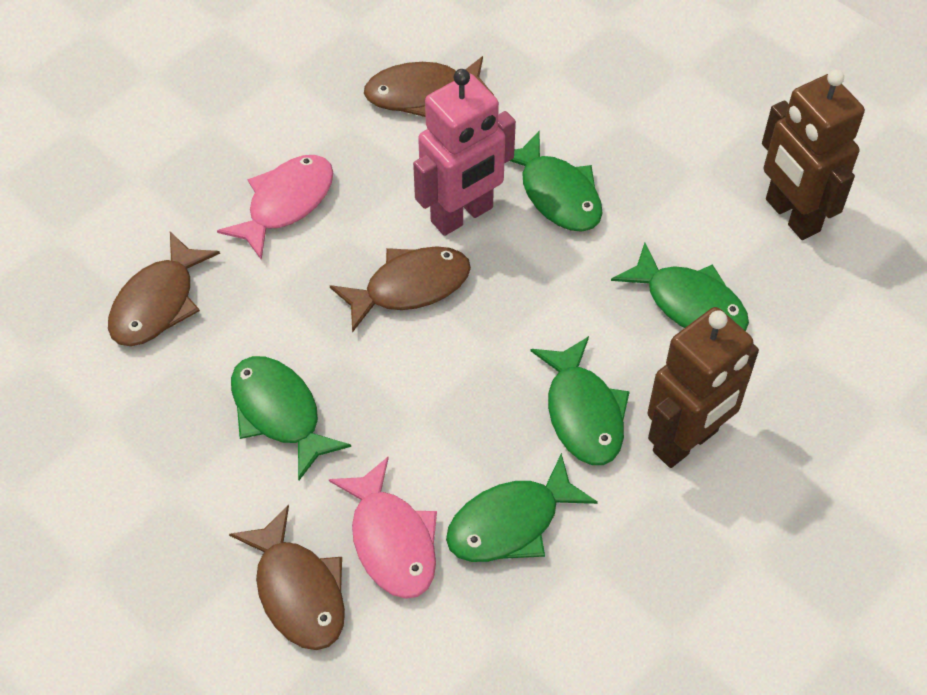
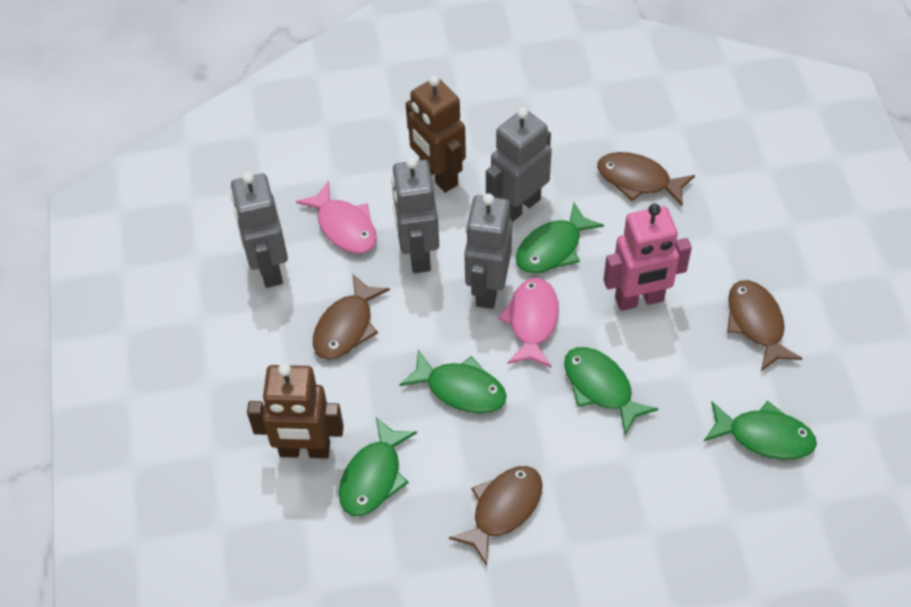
grey robot: 0 -> 4

